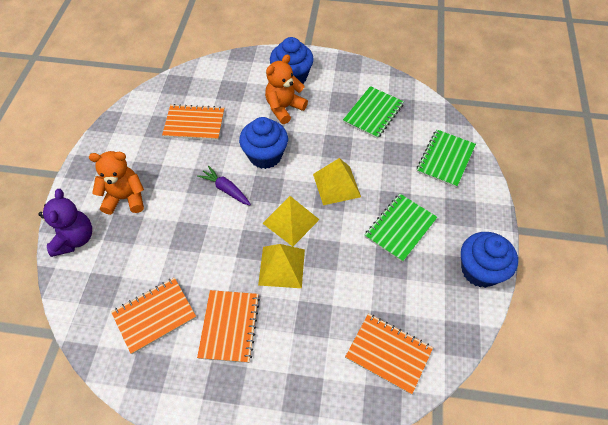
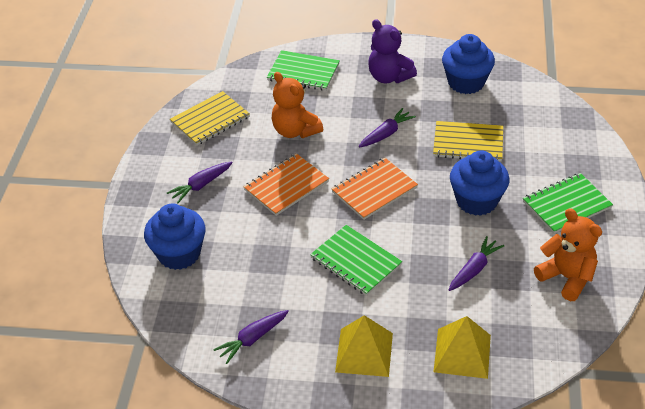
orange notebook: 4 -> 2
purple carrot: 1 -> 4
yellow notebook: 0 -> 2
yellow pyramid: 3 -> 2

